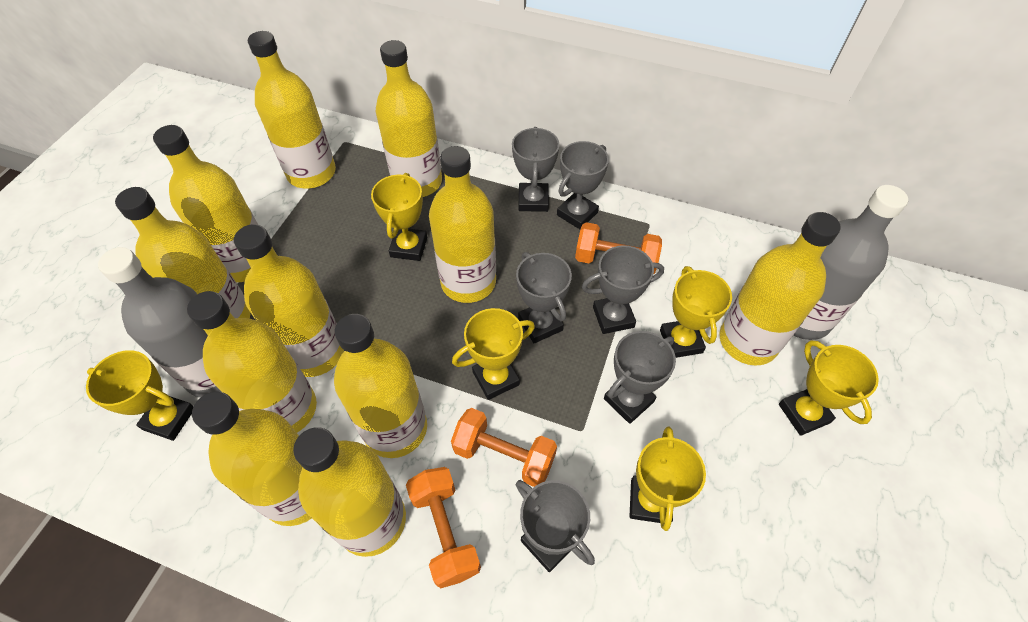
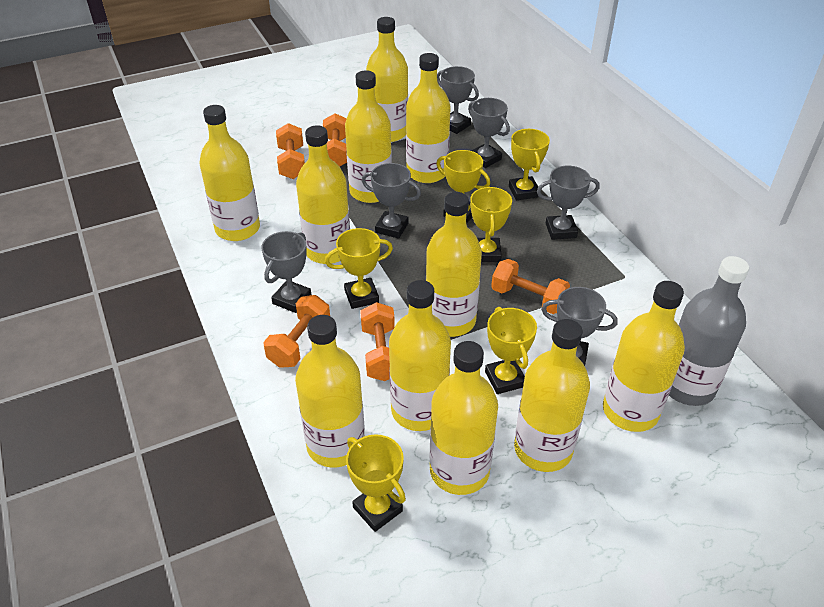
grey bottle: 2 -> 1
orange dumbbell: 3 -> 5

